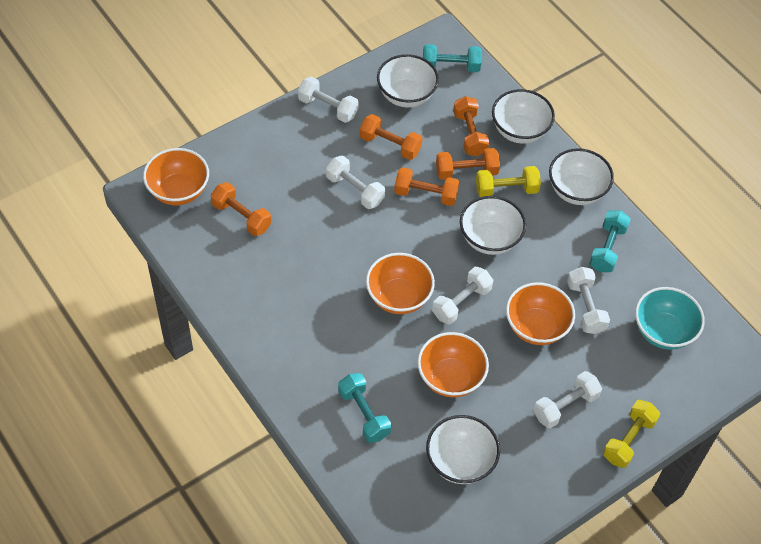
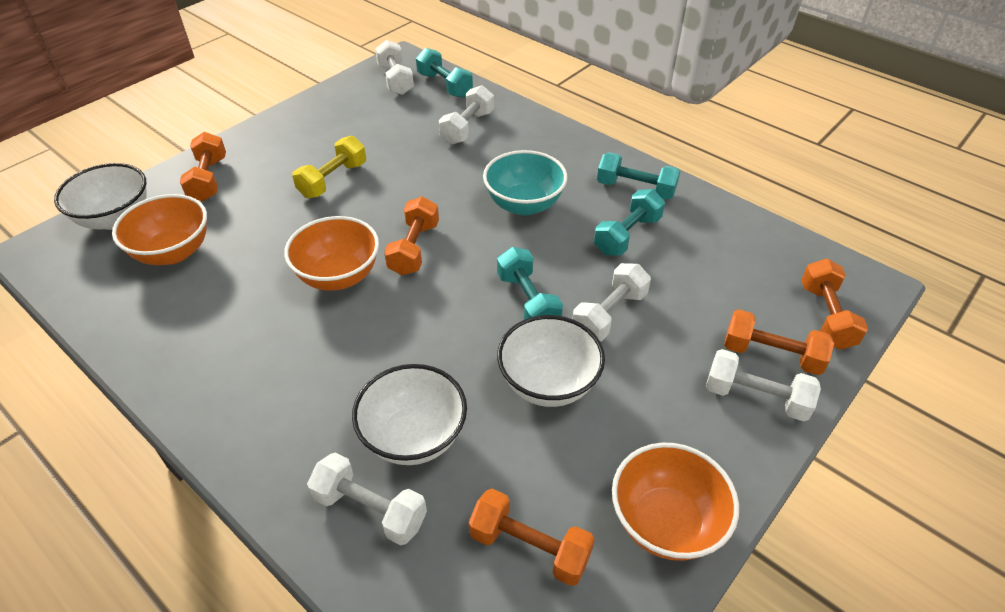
orange bowl: 4 -> 3
turquoise dumbbell: 3 -> 4
white bowl: 5 -> 3
yellow dumbbell: 2 -> 1

